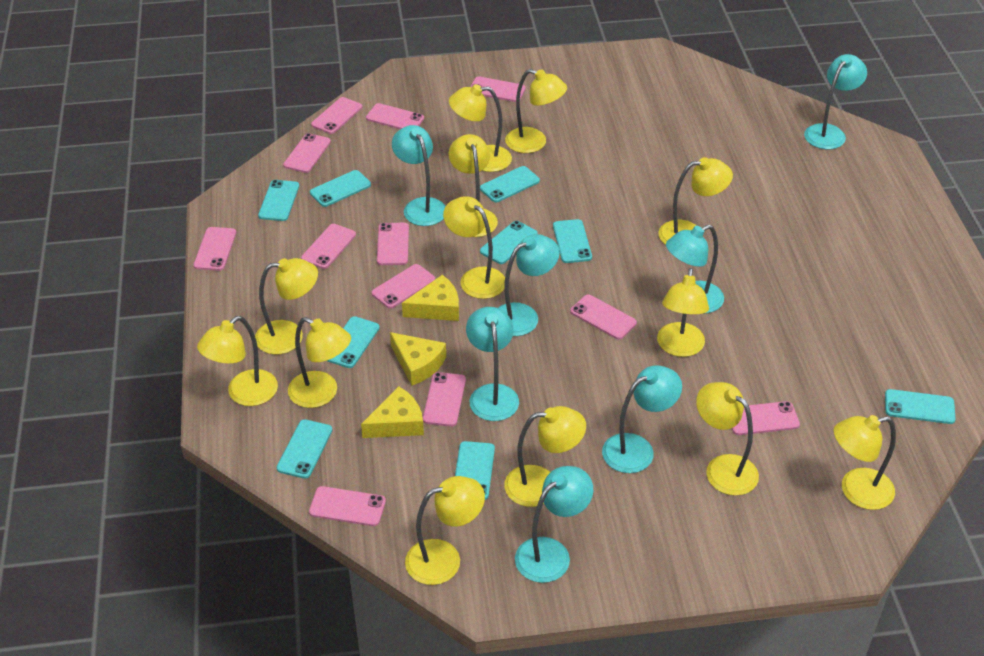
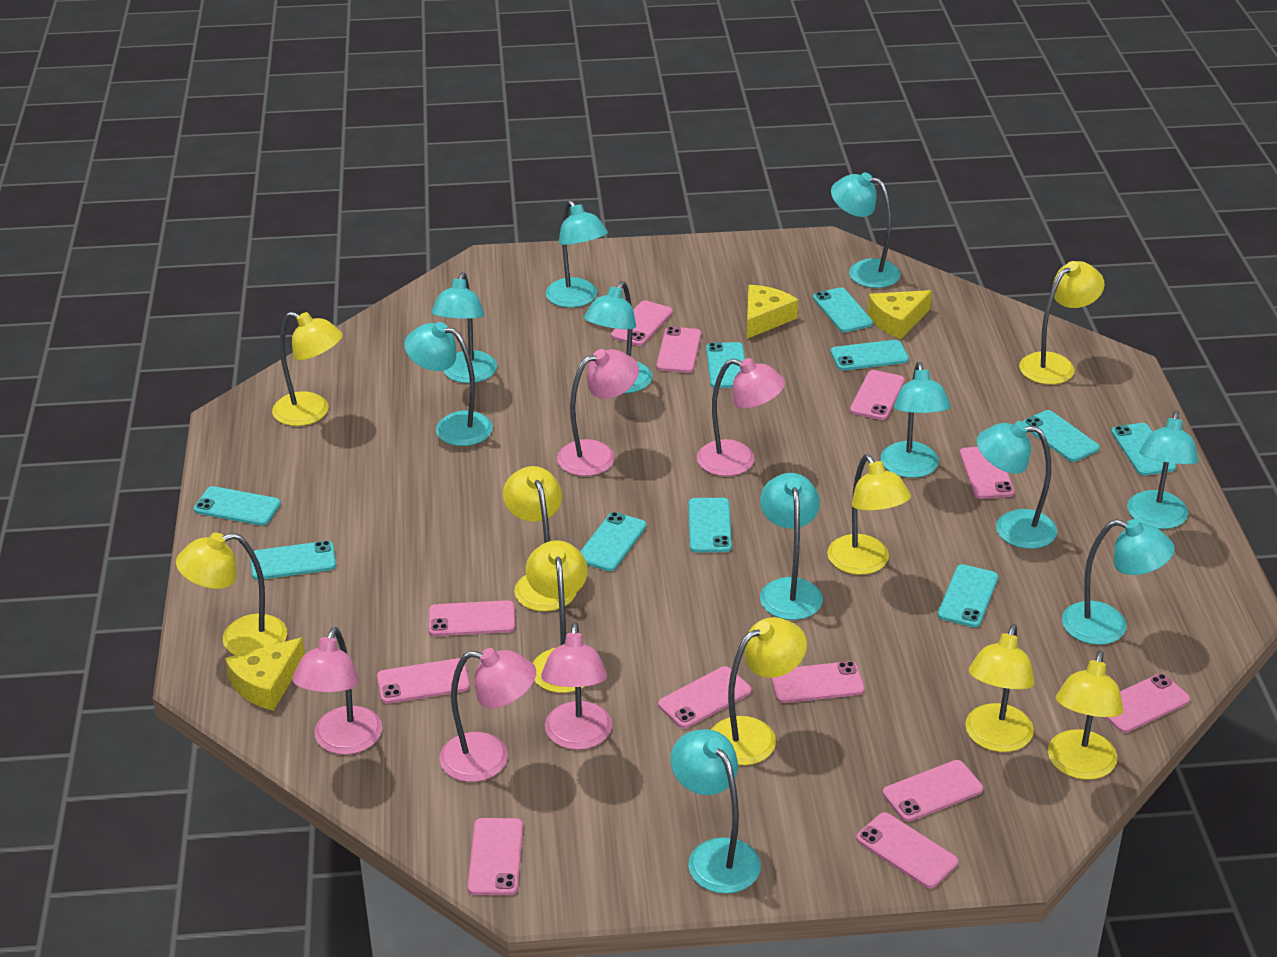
pink lamp: 0 -> 5
turquoise lamp: 7 -> 11
turquoise phone: 9 -> 10
yellow lamp: 13 -> 9

